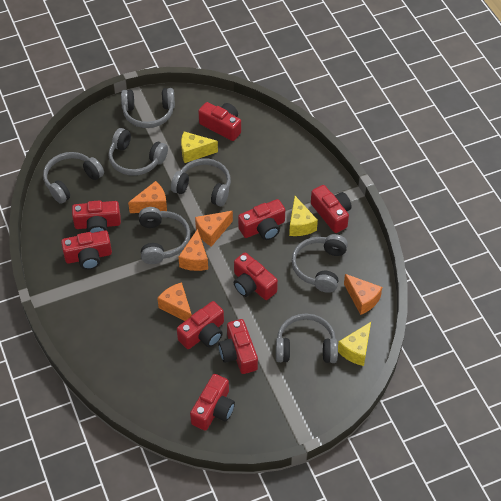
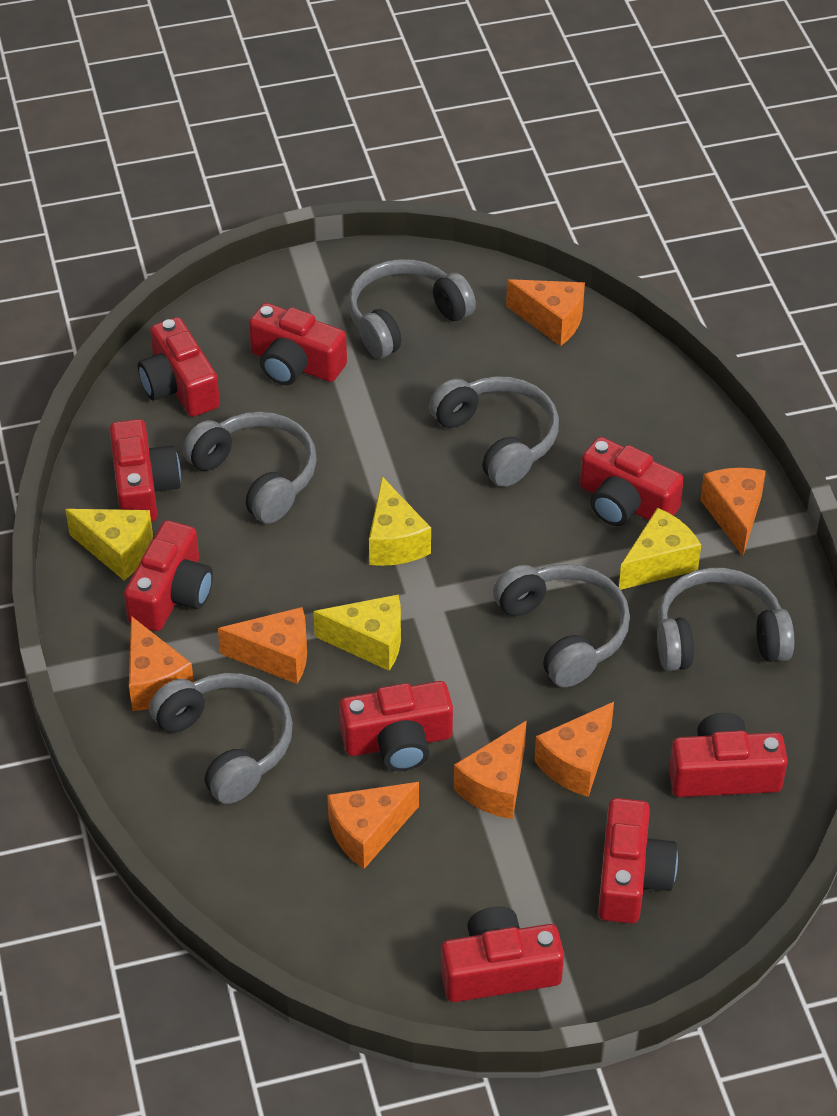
grey headphones: 7 -> 6
orange cheese: 5 -> 7
yellow cheese: 3 -> 4

